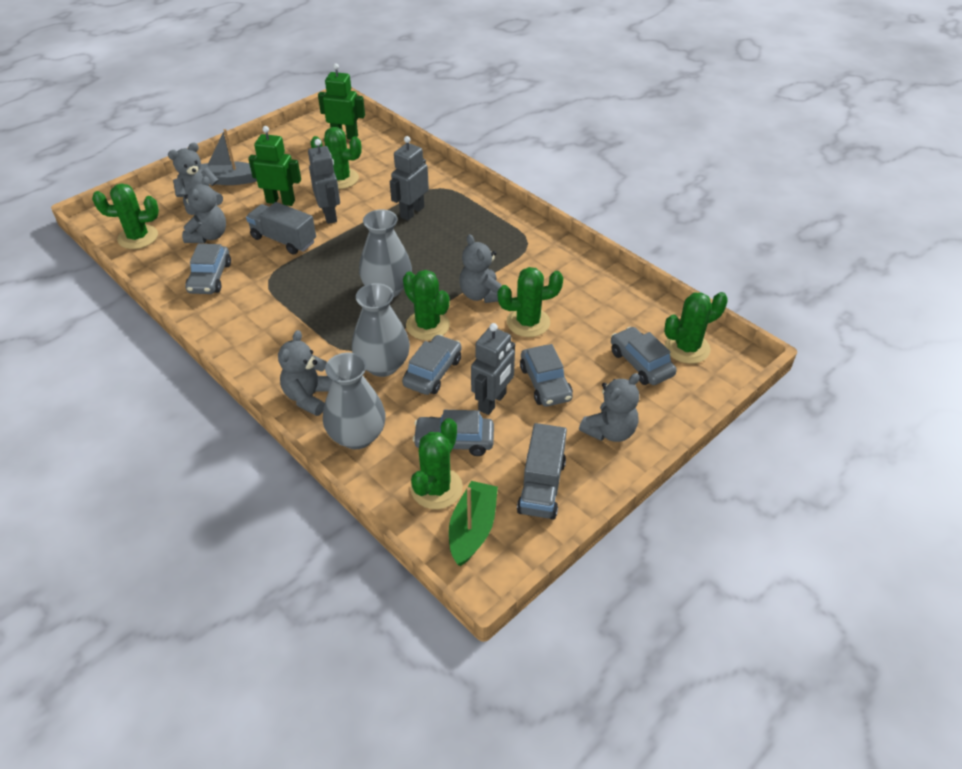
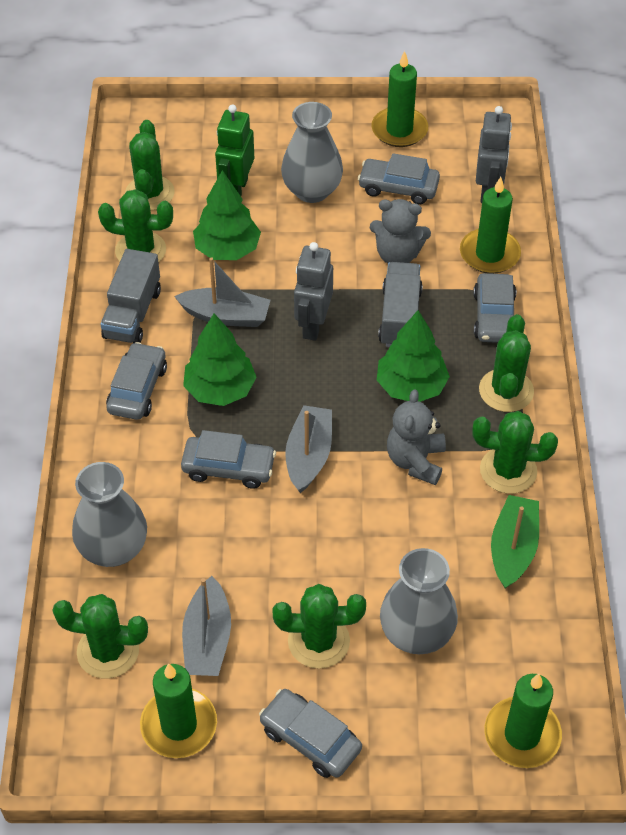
green candle: 0 -> 4
green robot: 2 -> 1
green tree: 0 -> 3
grey boat: 1 -> 3
grey robot: 3 -> 2
grey teddy bear: 5 -> 2

